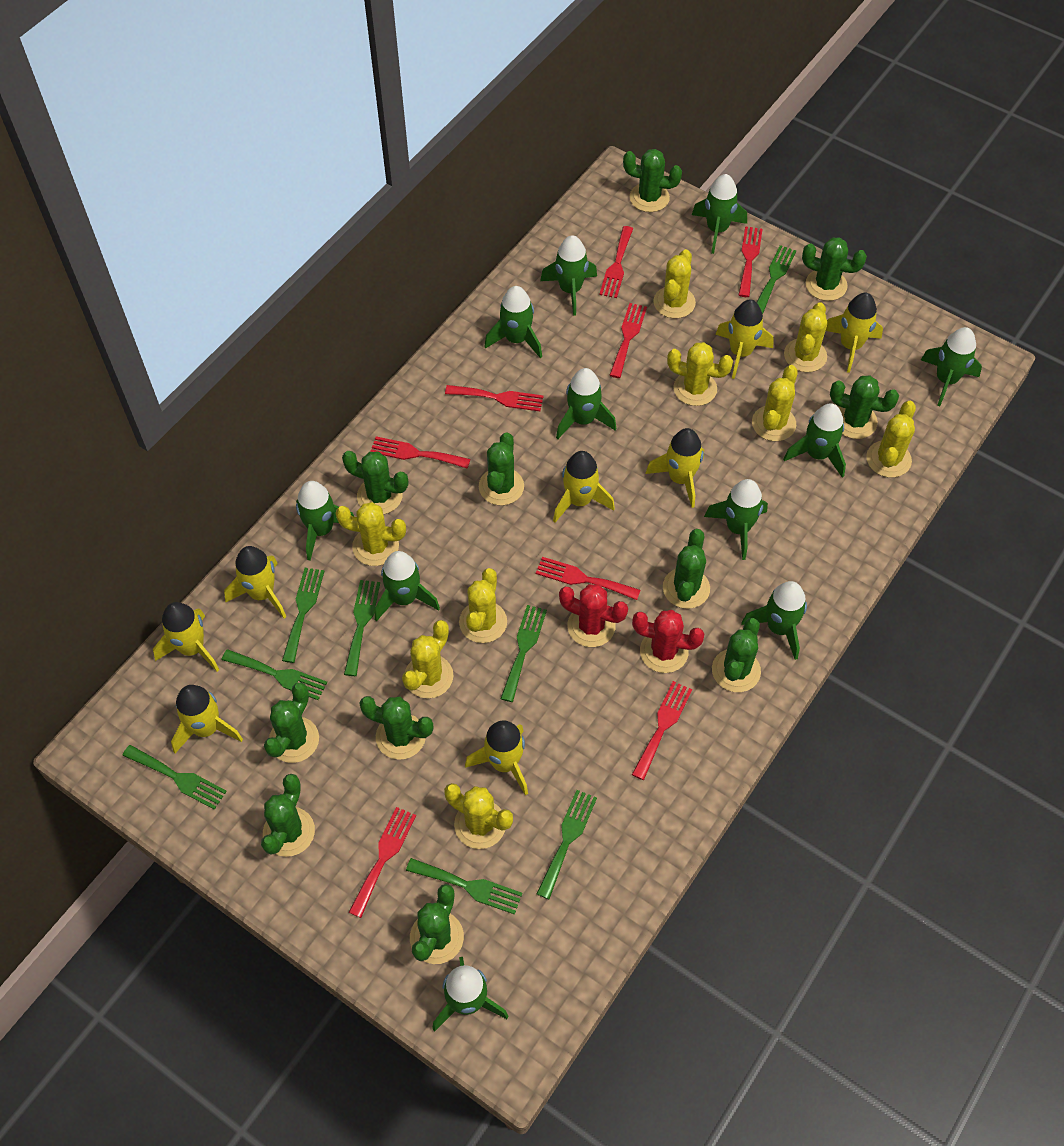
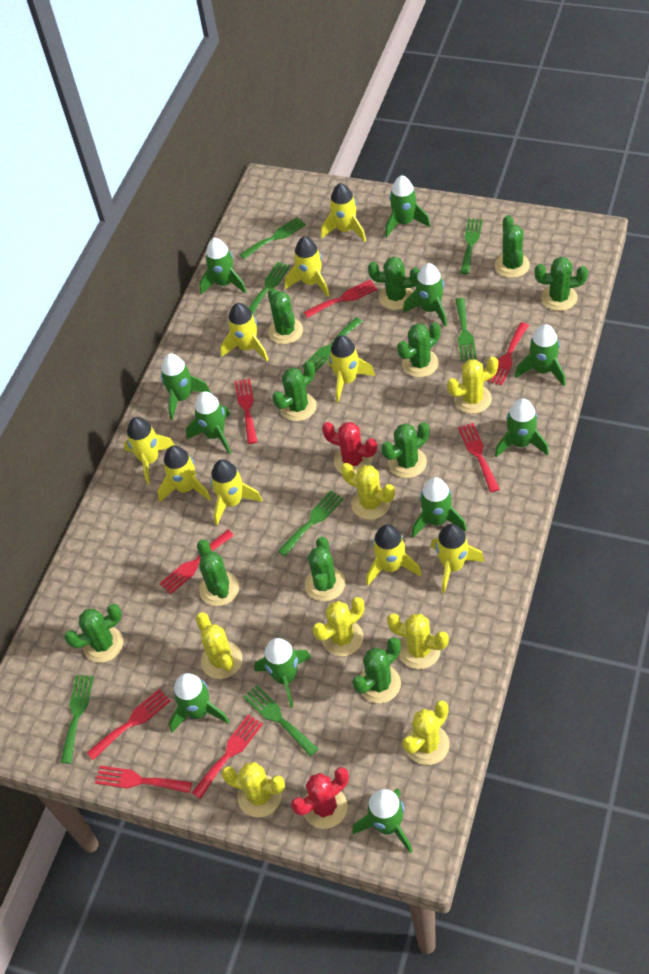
yellow cactus: 9 -> 7
yellow rocket: 8 -> 9

